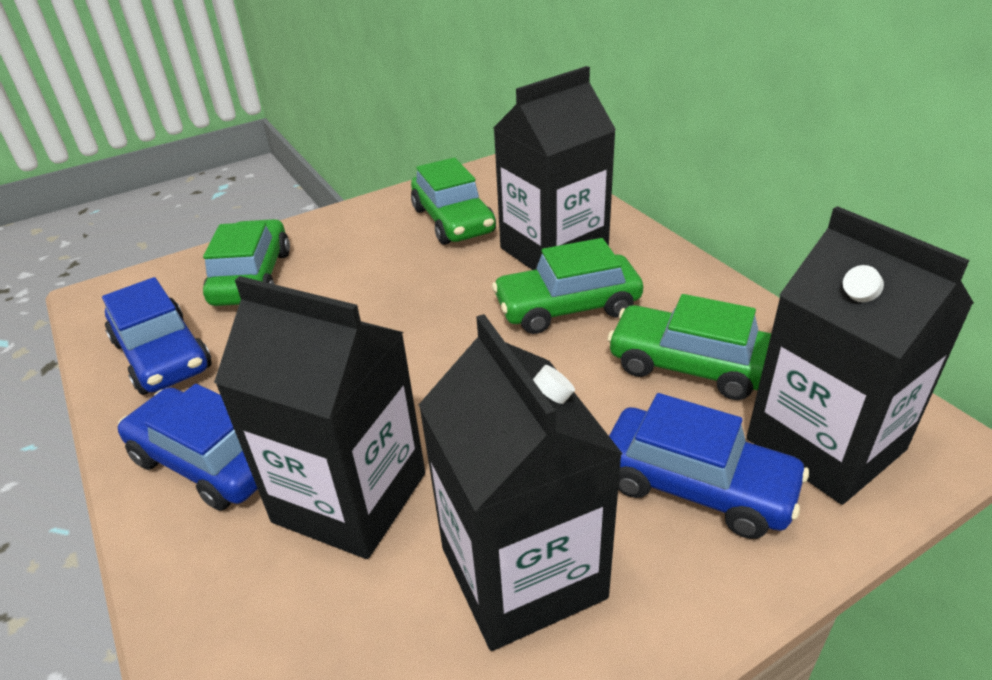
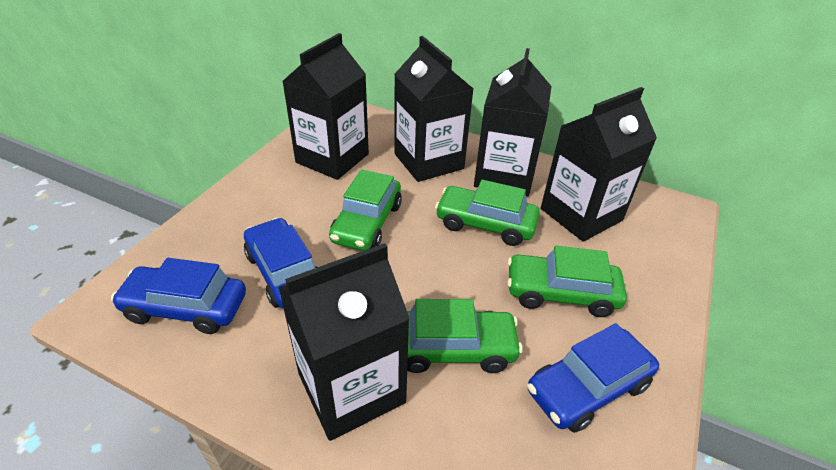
black carton: 4 -> 5

